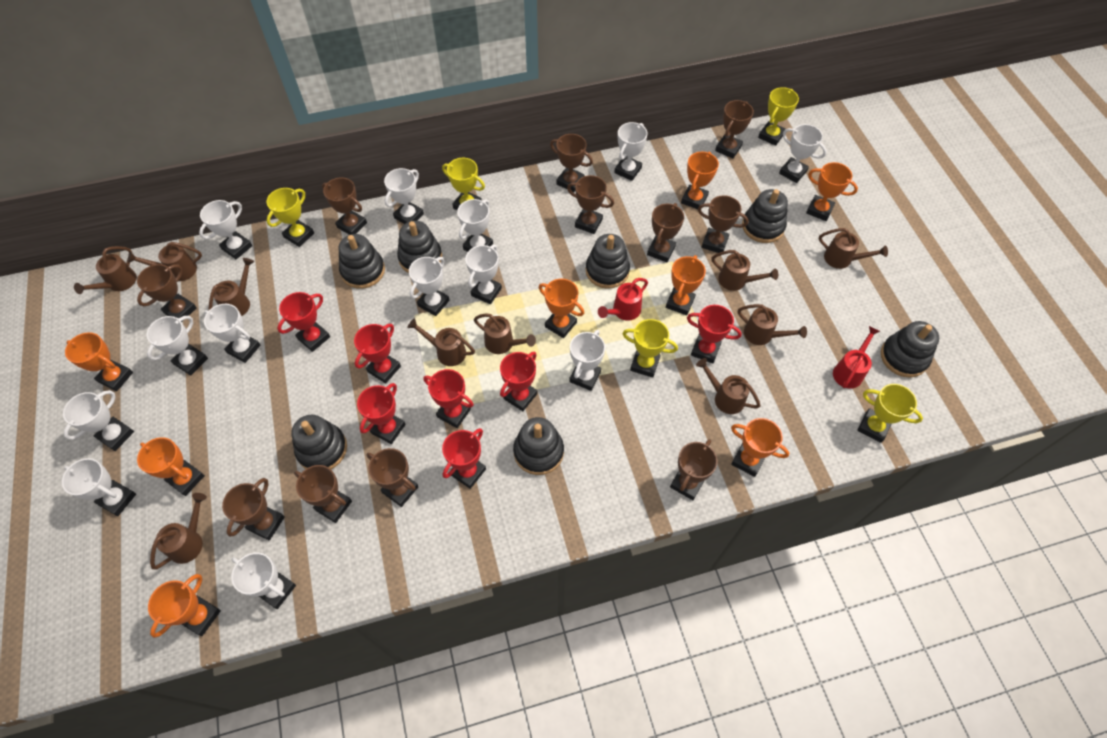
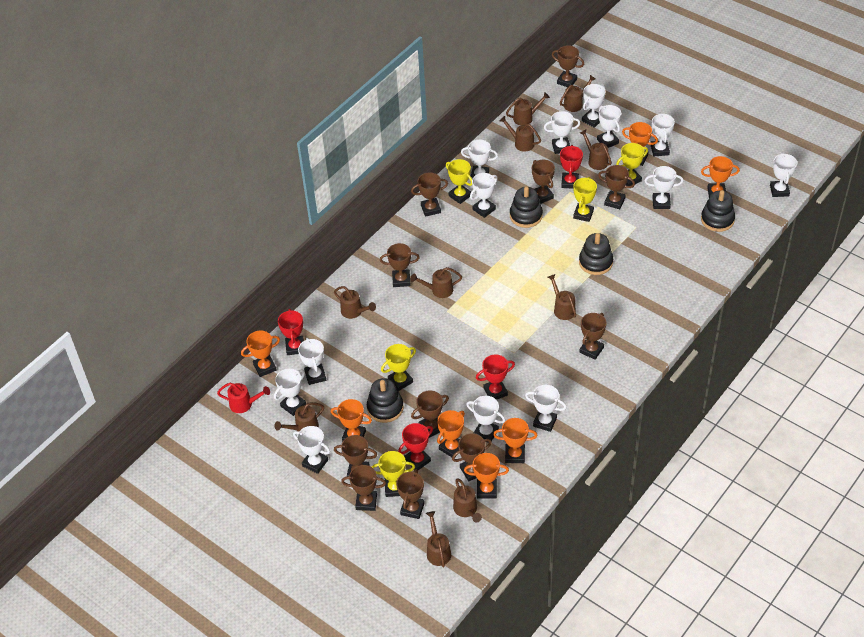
black stacking toy: 7 -> 4
orange trophy: 8 -> 7
red trophy: 7 -> 4
red watering can: 2 -> 1

